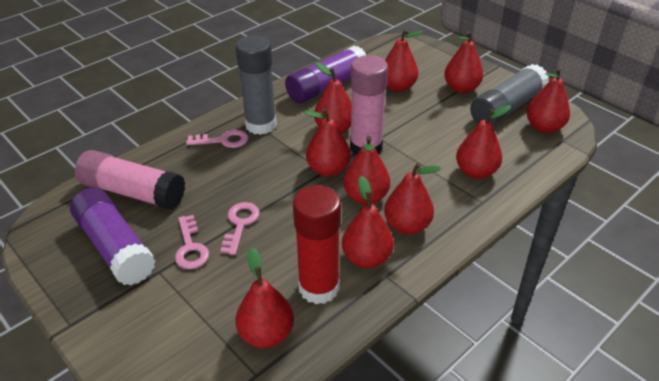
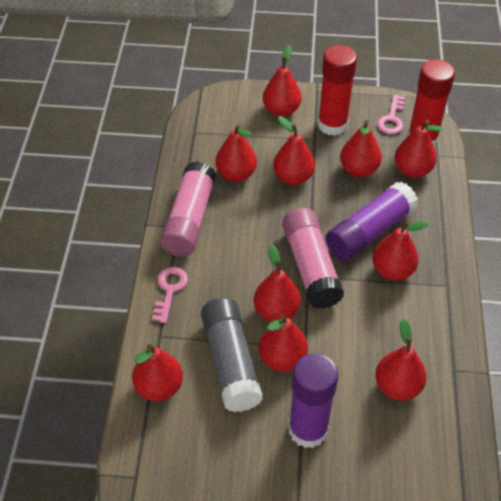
grey glue stick: 2 -> 1
pink key: 3 -> 2
red glue stick: 1 -> 2

